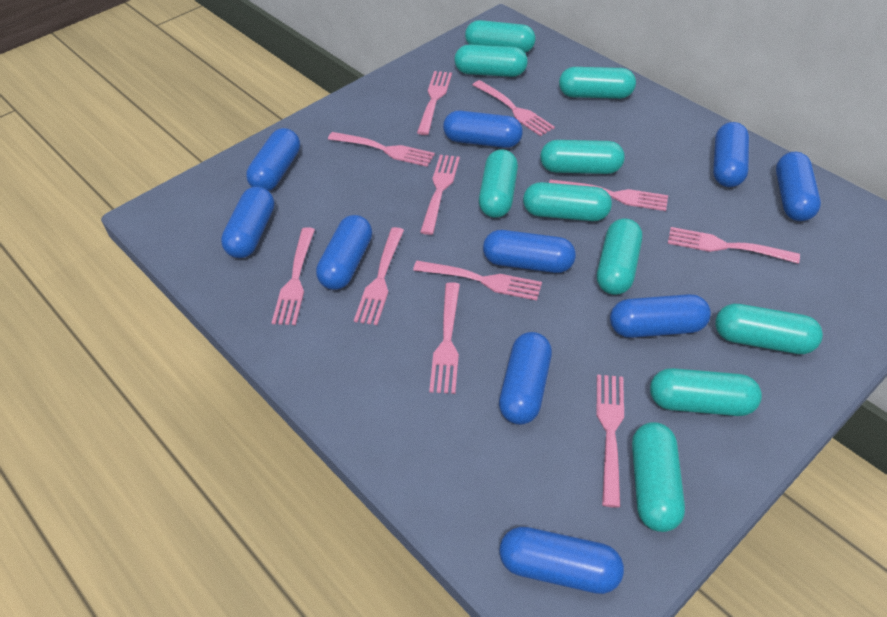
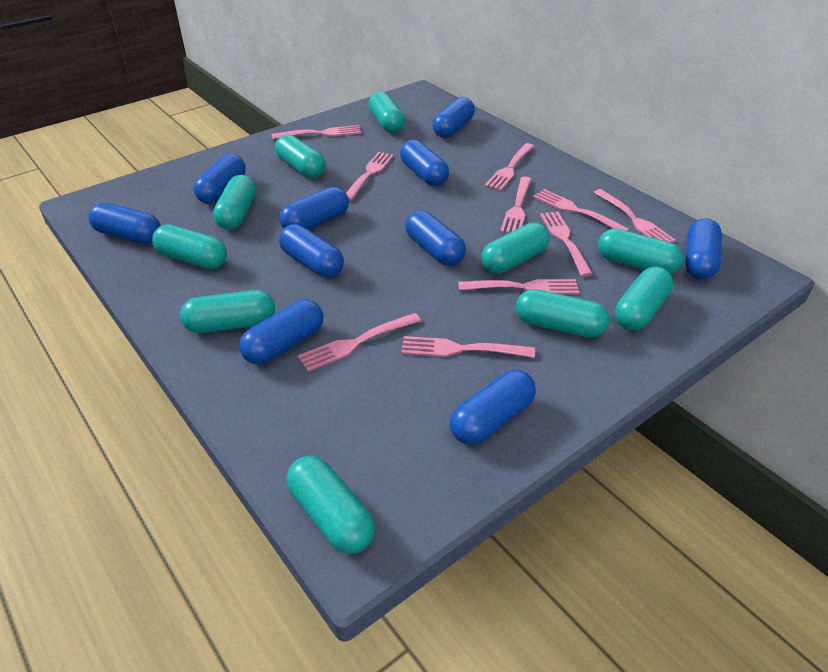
pink fork: 11 -> 10

